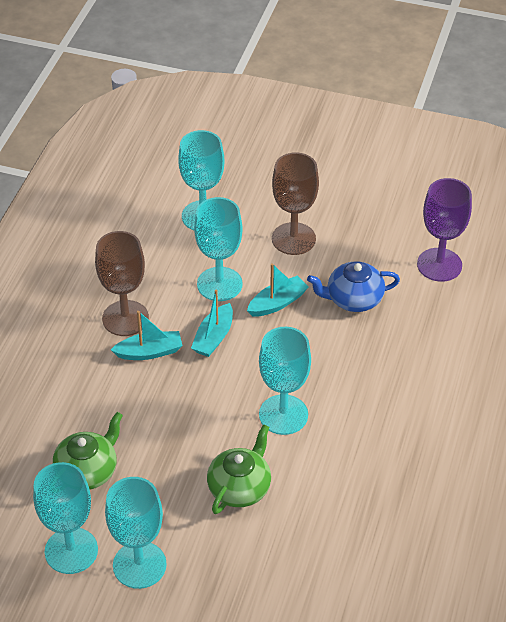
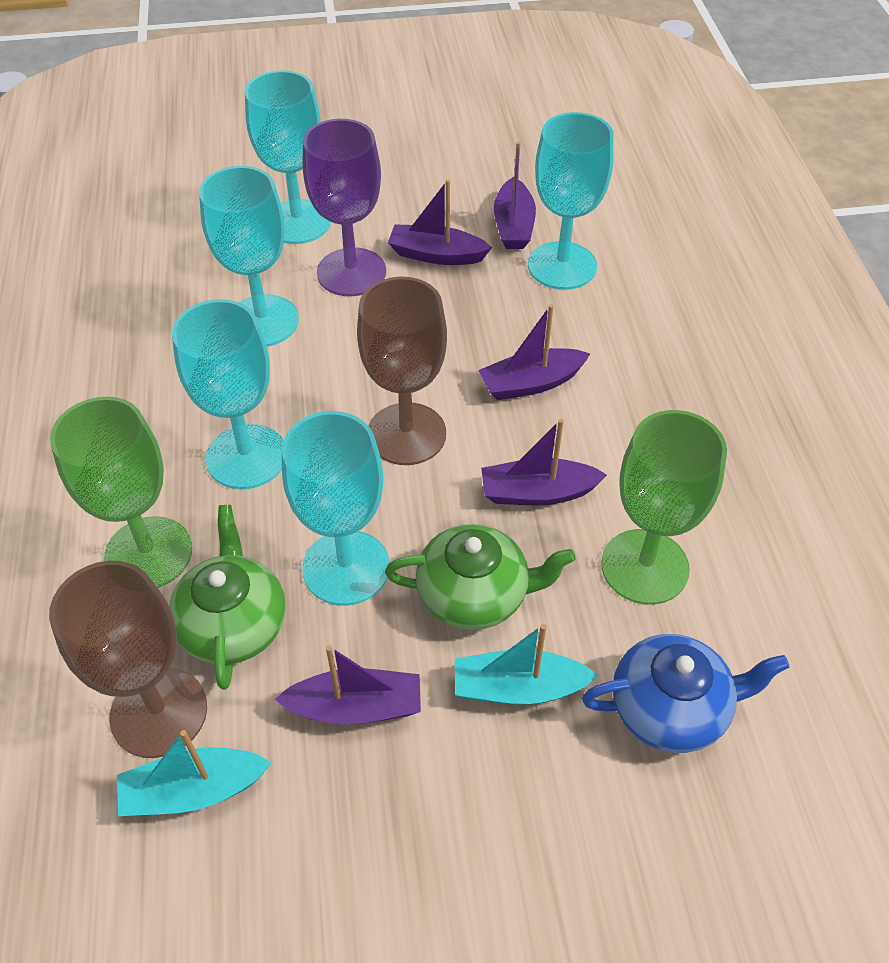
green goblet: 0 -> 2
purple boat: 0 -> 5
turquoise boat: 3 -> 2

